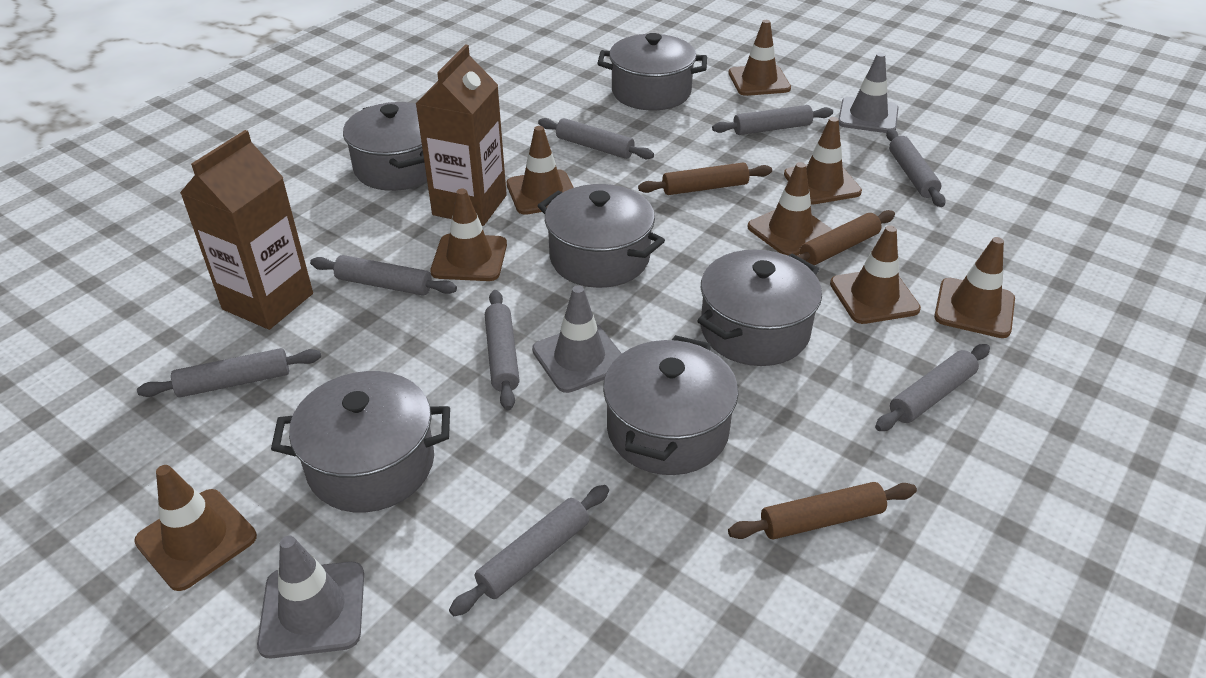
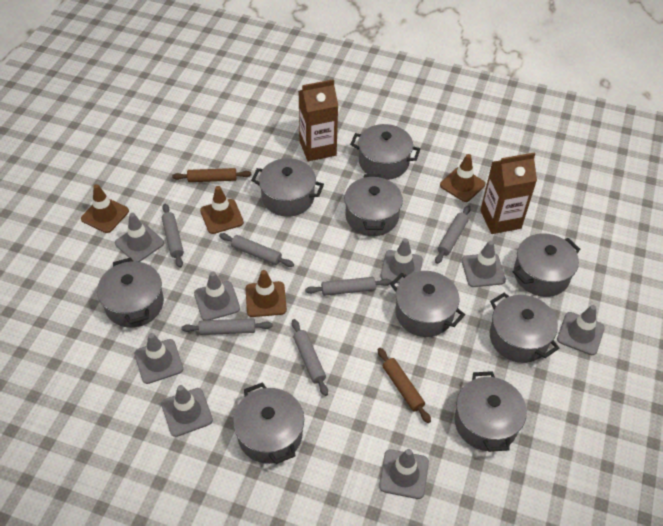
brown rolling pin: 3 -> 2
brown traffic cone: 8 -> 4
grey pot: 6 -> 9
grey rolling pin: 8 -> 6
grey traffic cone: 3 -> 8

